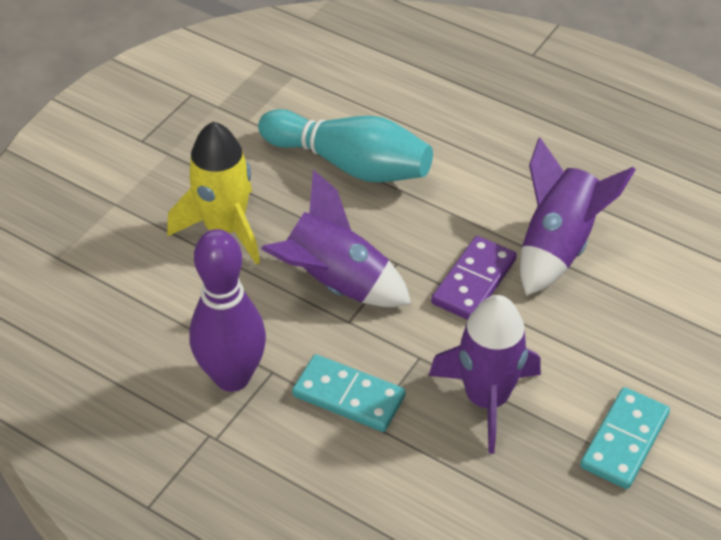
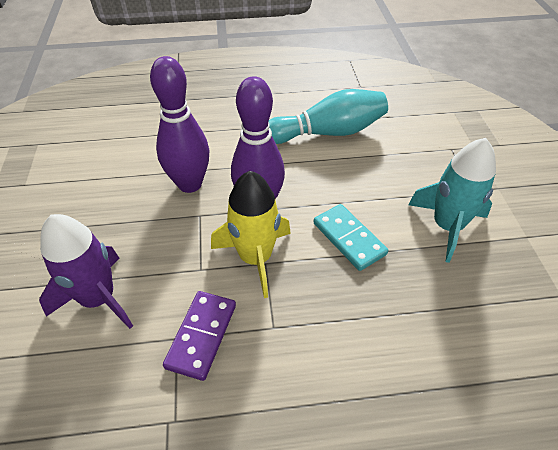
purple bowling pin: 1 -> 2
purple rocket: 3 -> 1
turquoise domino: 2 -> 1
turquoise rocket: 0 -> 1

